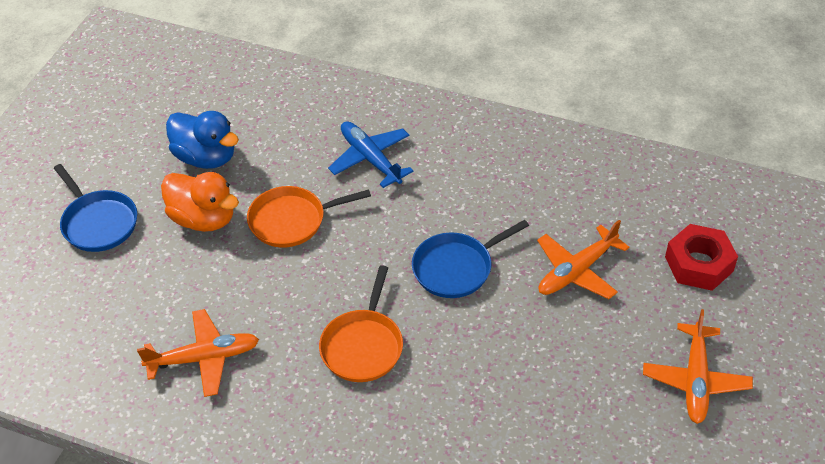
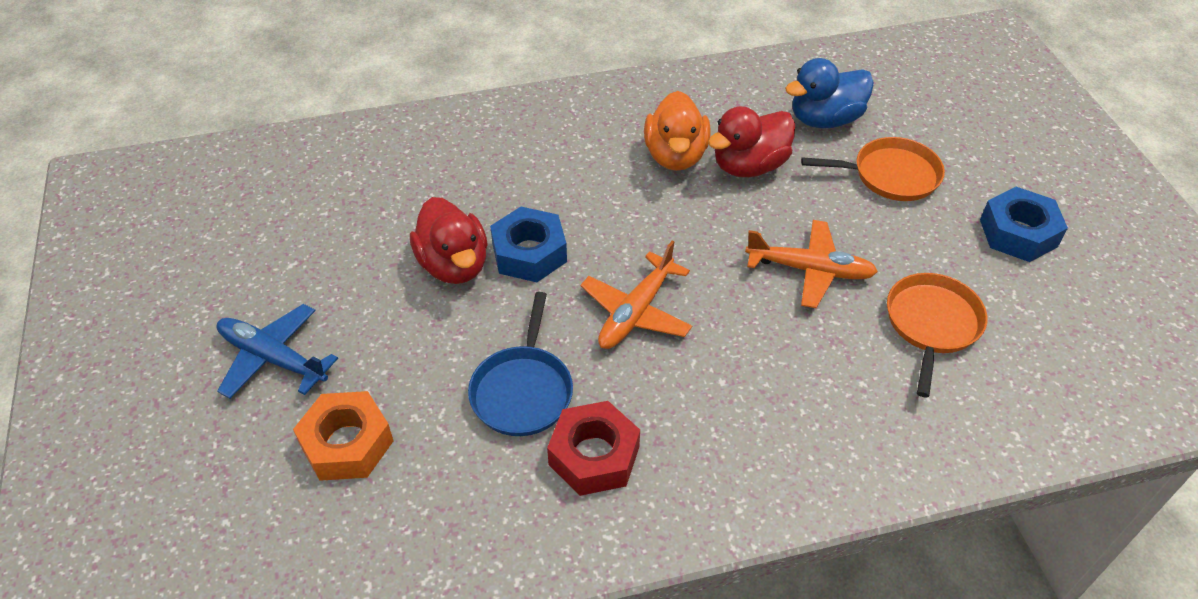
blue nut: 0 -> 2
blue pan: 2 -> 1
orange nut: 0 -> 1
orange plane: 3 -> 2
red duck: 0 -> 2

